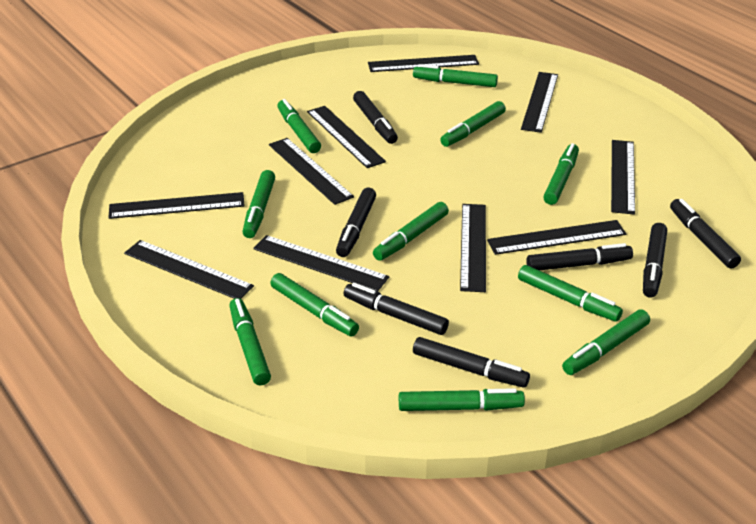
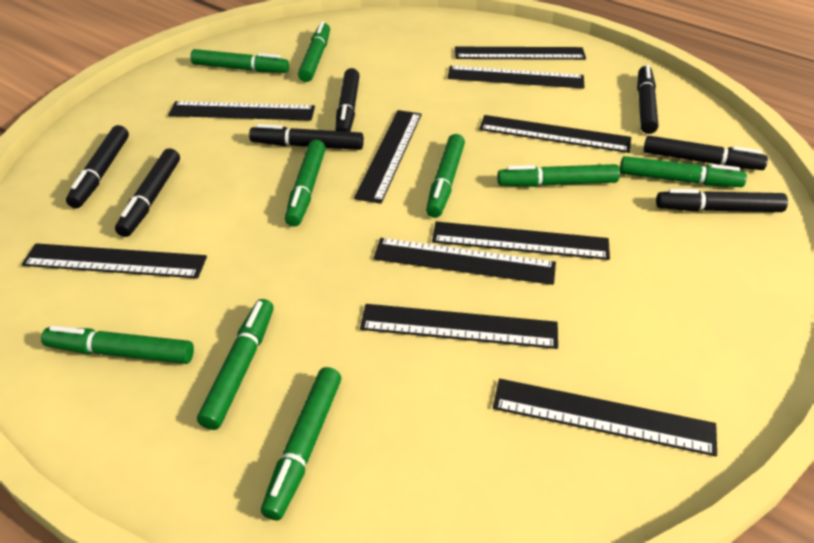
green marker: 11 -> 9

